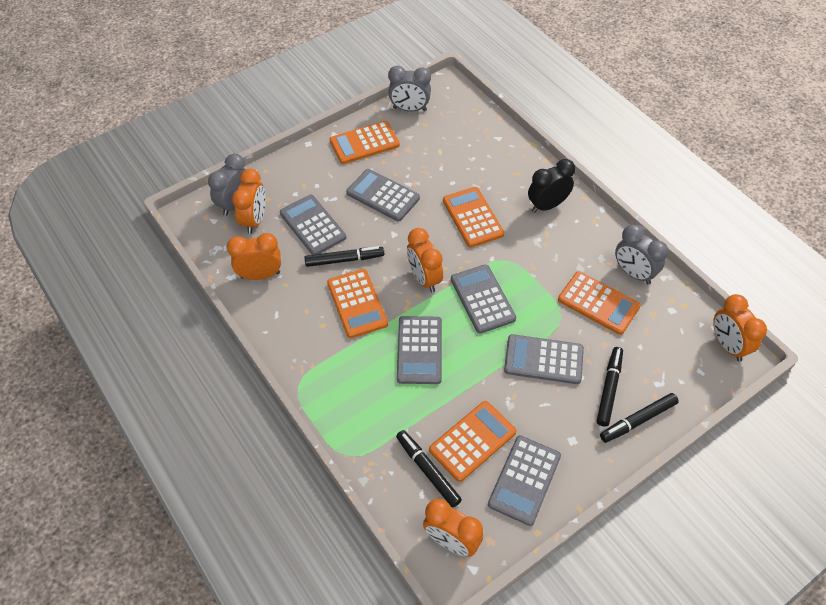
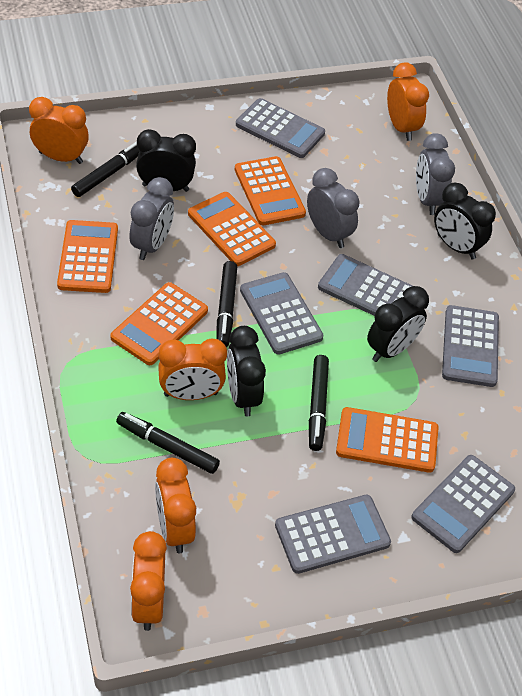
black clock: 1 -> 4

